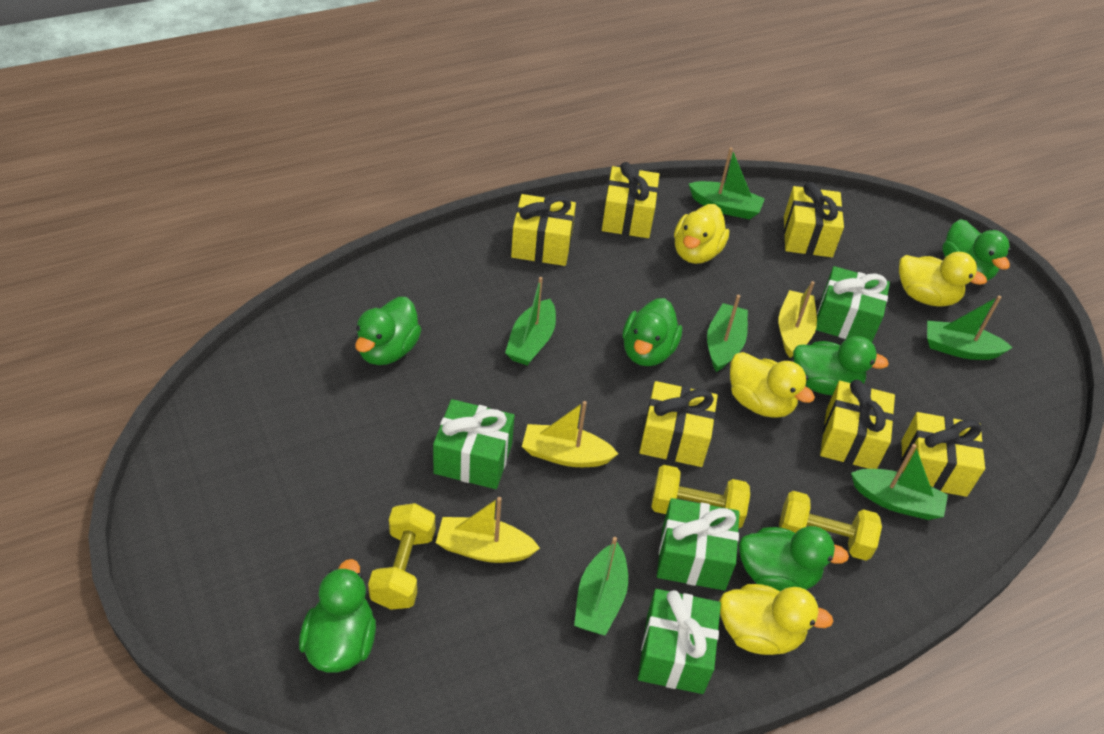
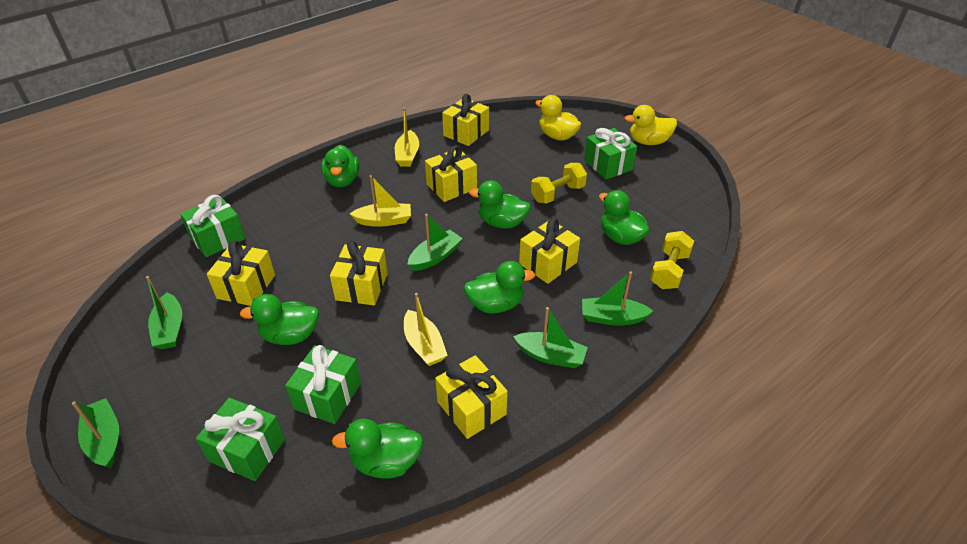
green boat: 6 -> 5
yellow duck: 4 -> 2
yellow dumbbell: 3 -> 2

